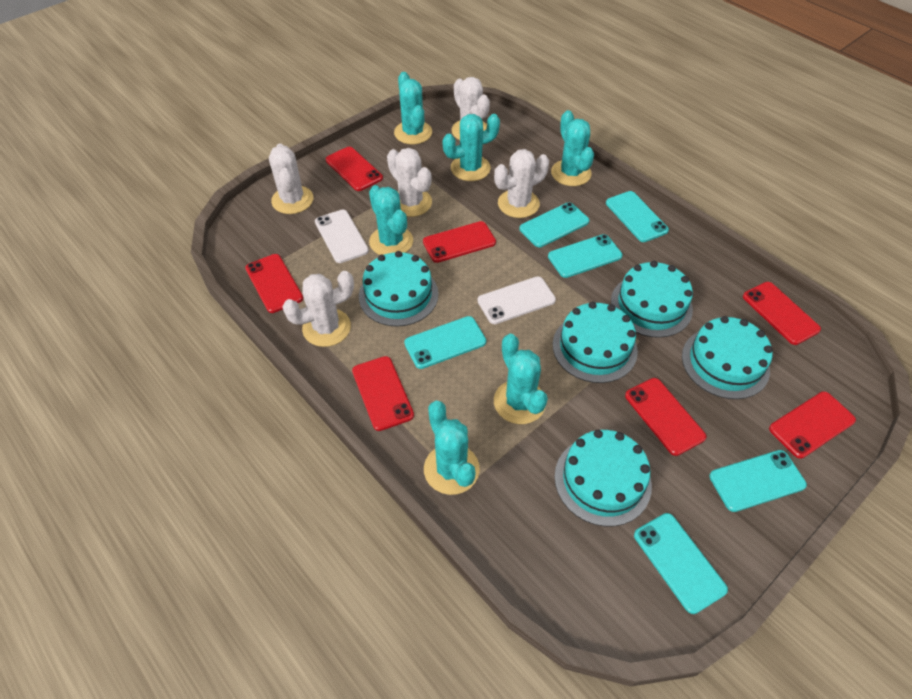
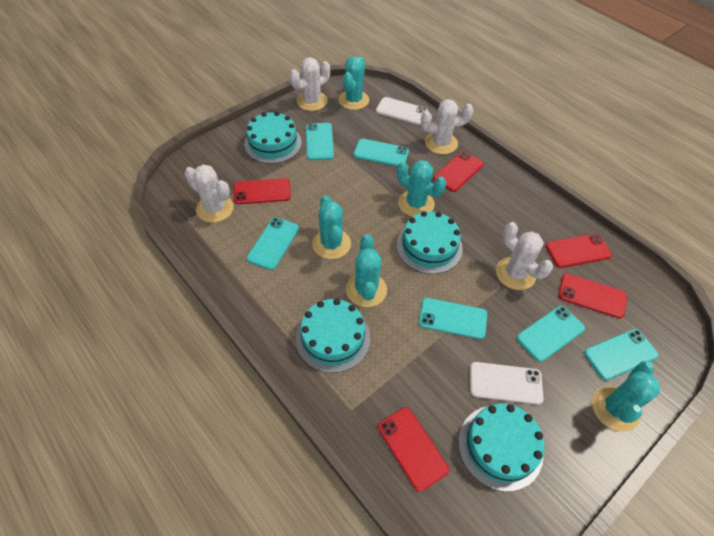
red phone: 7 -> 5
turquoise cactus: 6 -> 5
turquoise cake: 5 -> 4
white cactus: 5 -> 4

